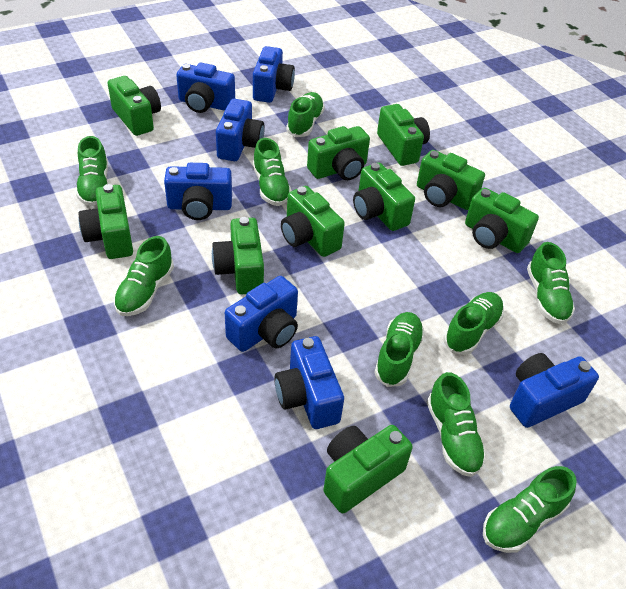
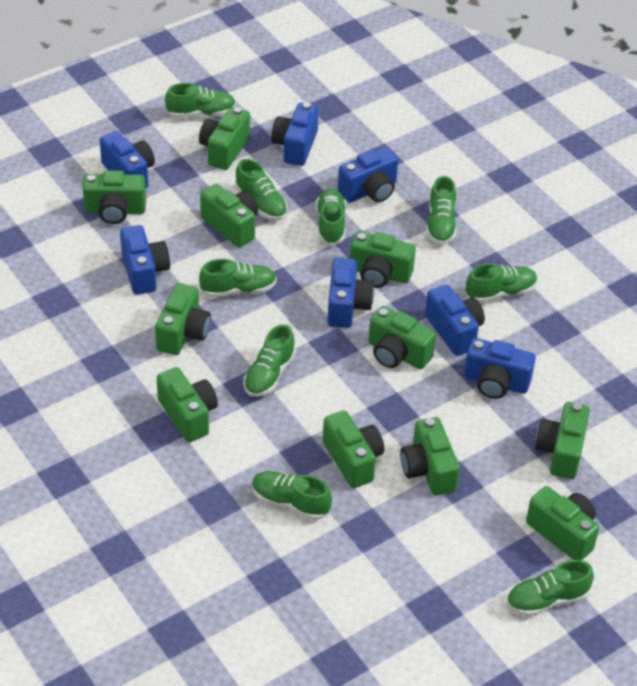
green camera: 10 -> 11

